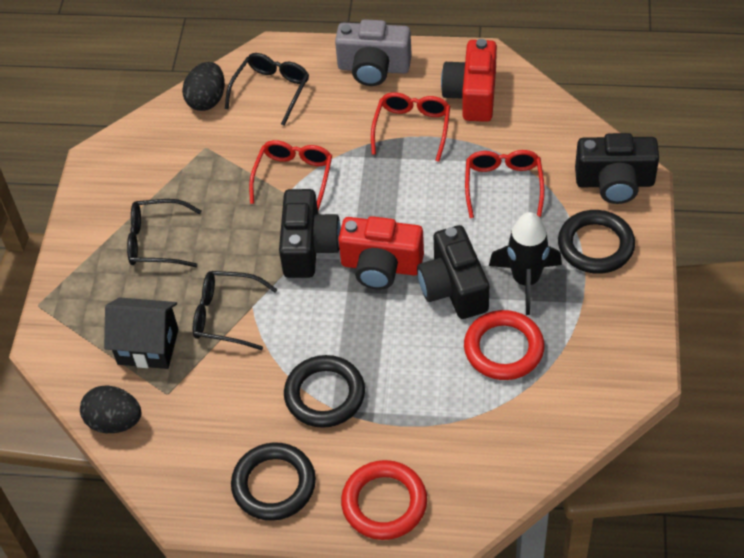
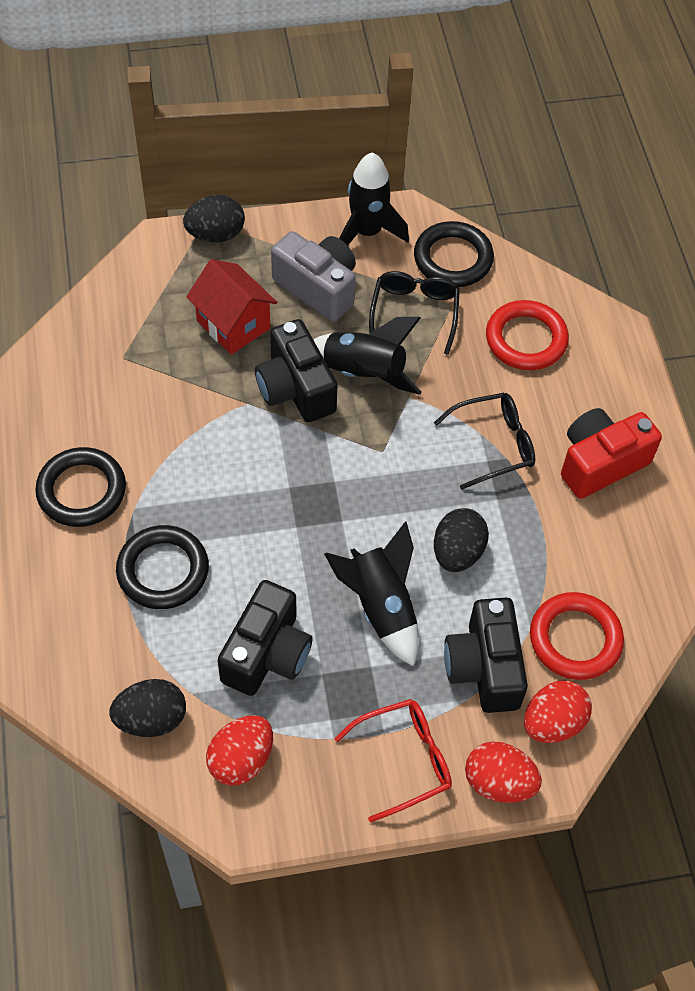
black egg: 2 -> 3
black glasses: 3 -> 2
black house: 1 -> 0
black rocket: 1 -> 3
red camera: 2 -> 1
red egg: 0 -> 3
red glasses: 3 -> 1
red house: 0 -> 1

